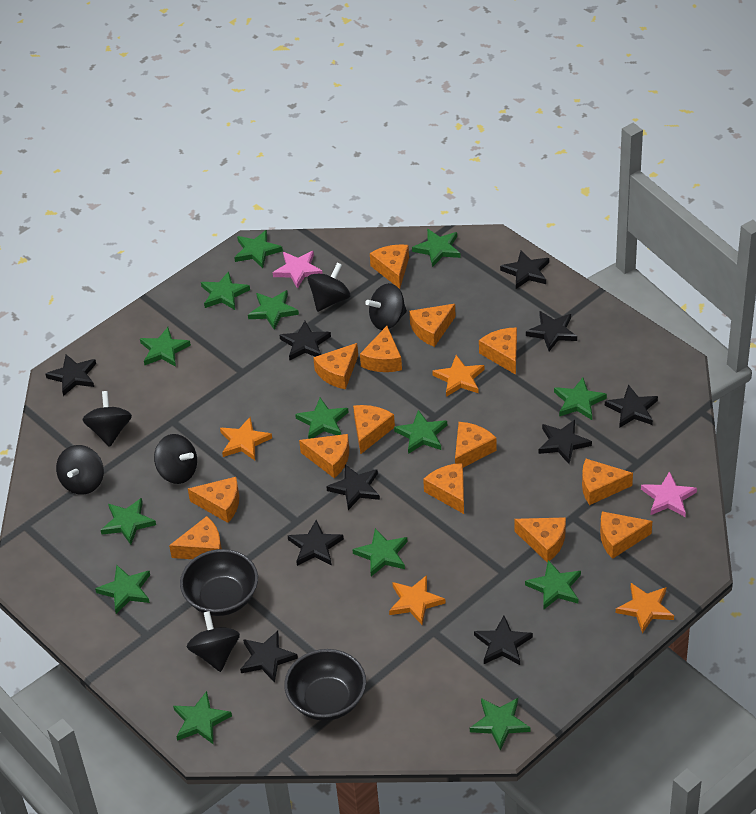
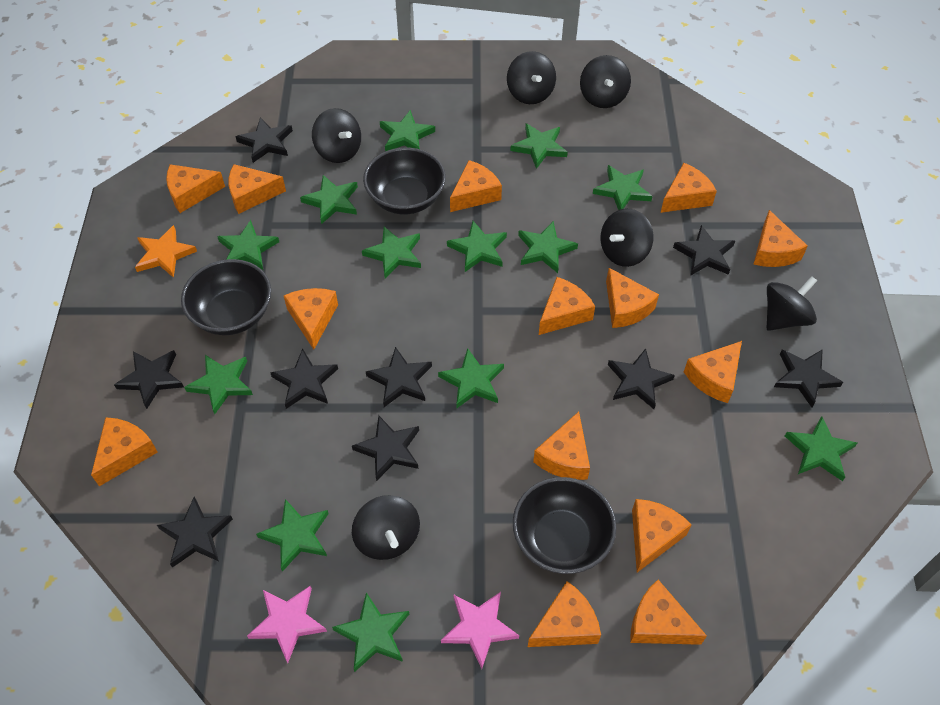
black bowl: 2 -> 3
black star: 10 -> 9
green star: 14 -> 13
orange star: 4 -> 1

